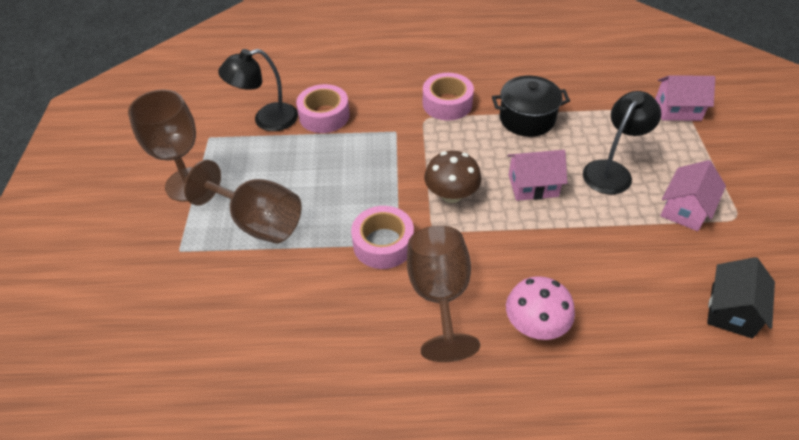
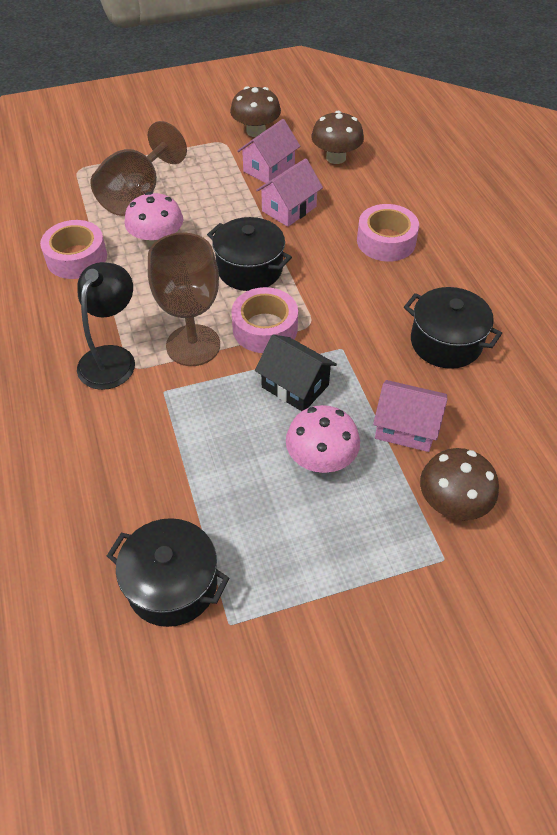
black lamp: 2 -> 1
black pot: 1 -> 3
brown goblet: 3 -> 2
brown mushroom: 1 -> 3
pink mushroom: 1 -> 2

